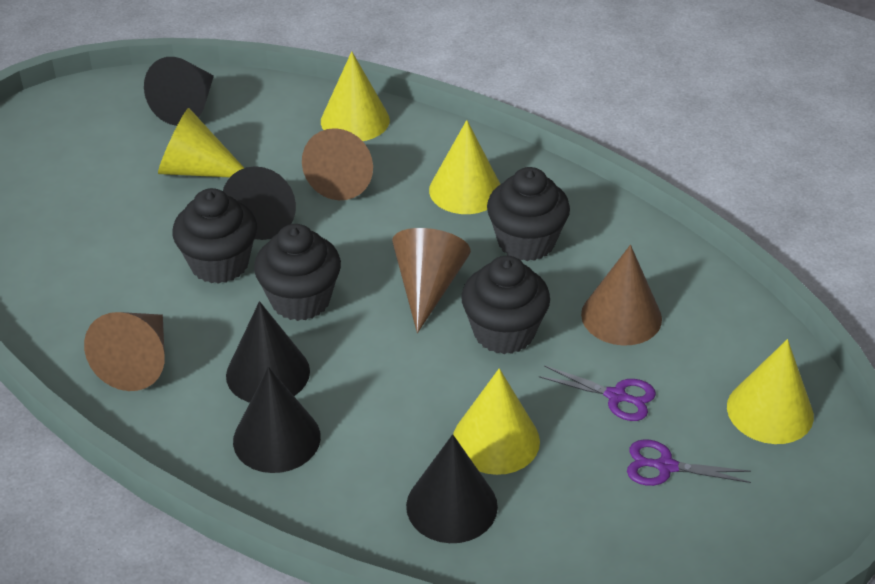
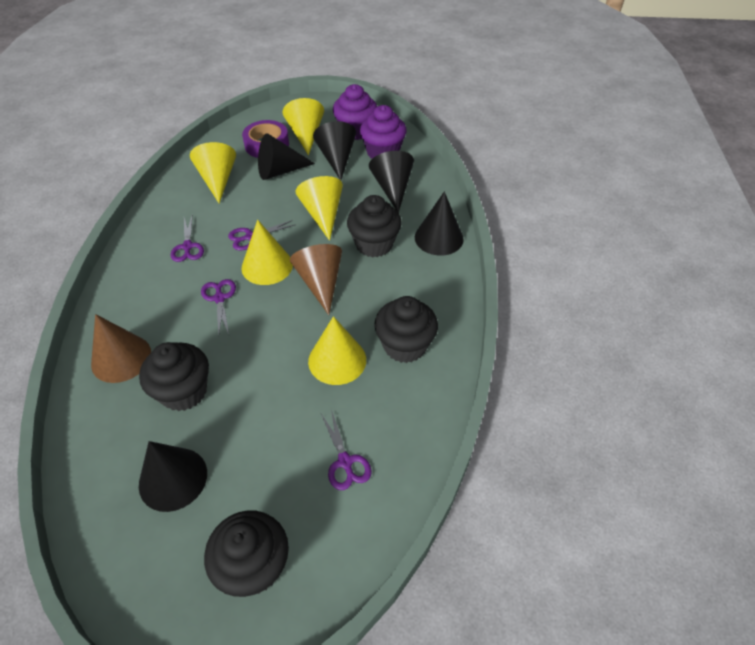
brown cone: 4 -> 2
purple cupcake: 0 -> 2
purple scissors: 2 -> 4
purple tape: 0 -> 1

